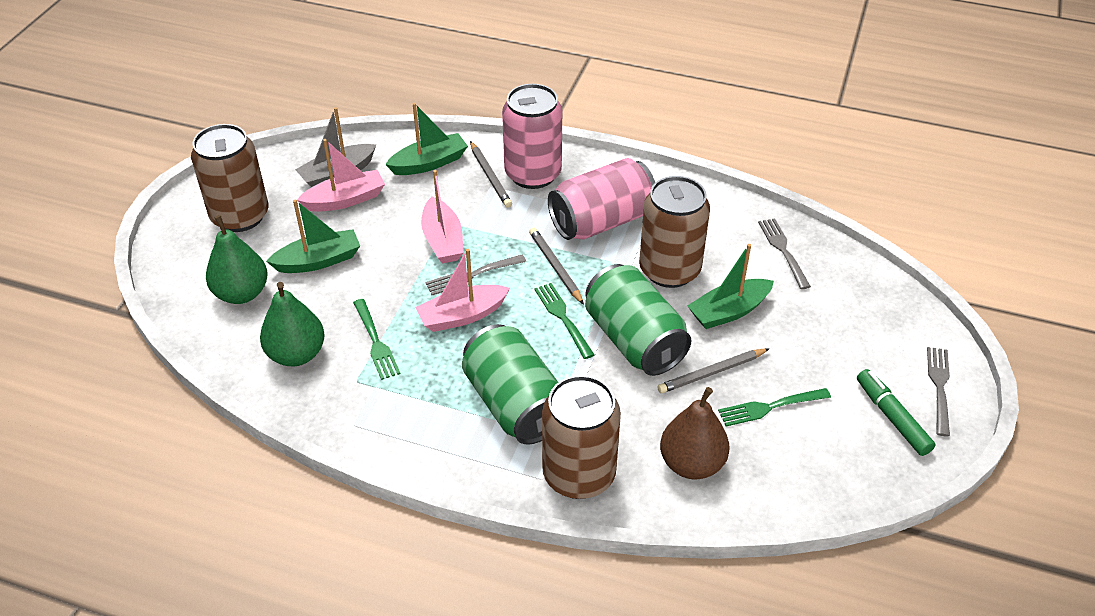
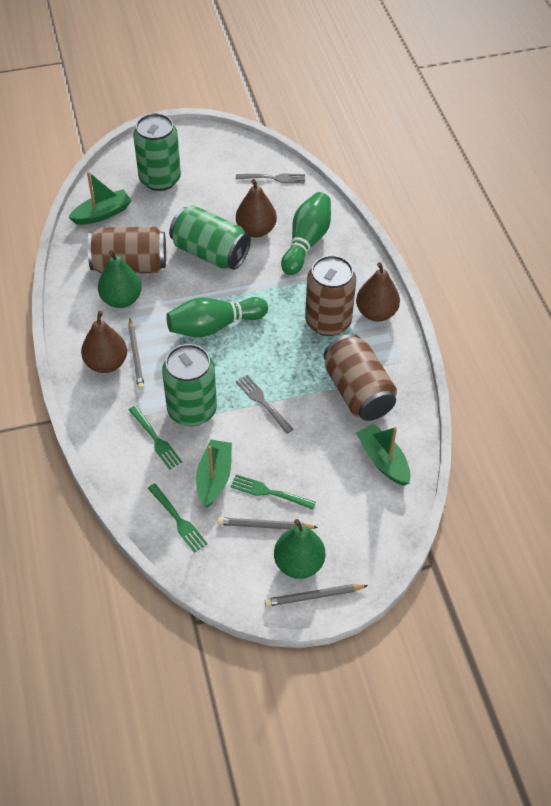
brown pear: 1 -> 3
green bowling pin: 0 -> 2
green can: 2 -> 3
green marker: 1 -> 0
grey boat: 1 -> 0
grey fork: 3 -> 2
pink boat: 3 -> 0
pink can: 2 -> 0

